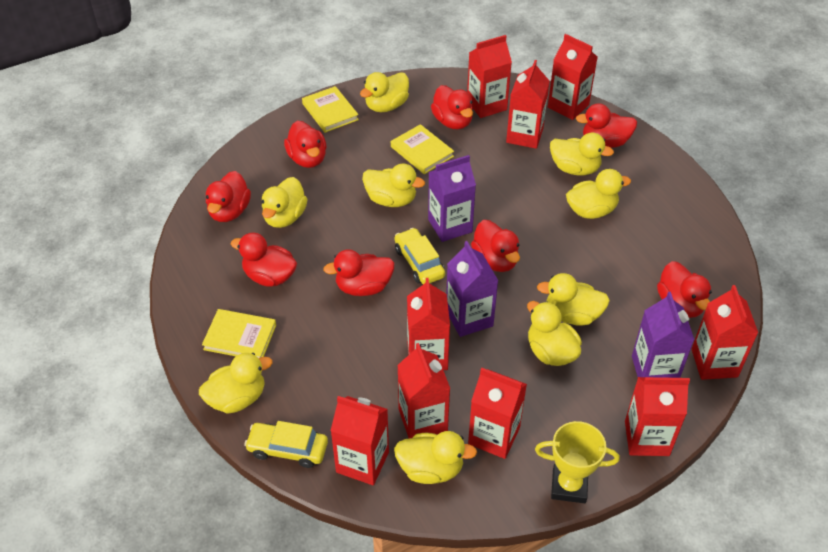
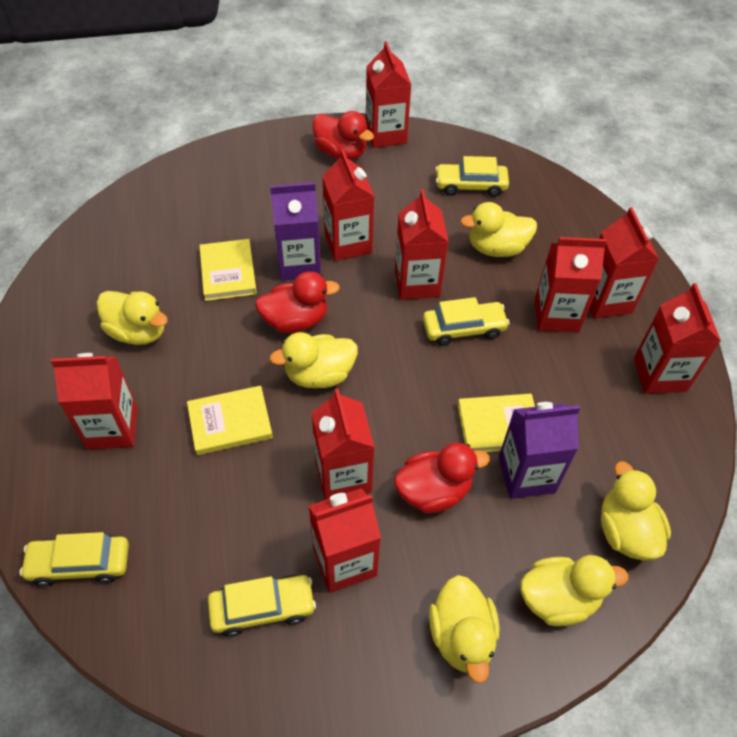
purple carton: 3 -> 2
red duck: 8 -> 3
yellow car: 2 -> 4
yellow duck: 9 -> 6
yellow trophy: 1 -> 0

